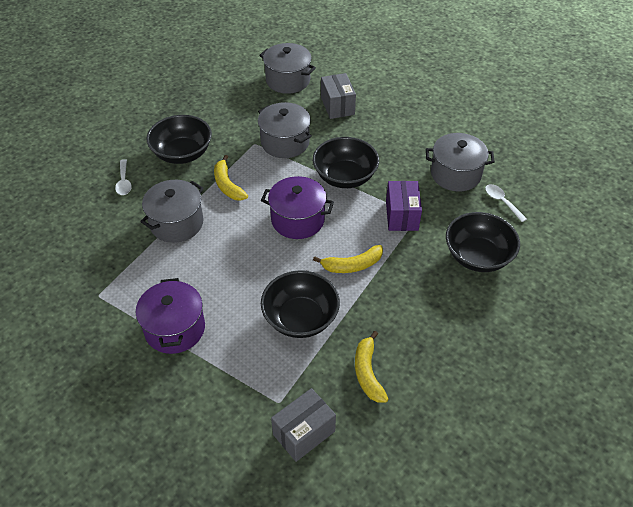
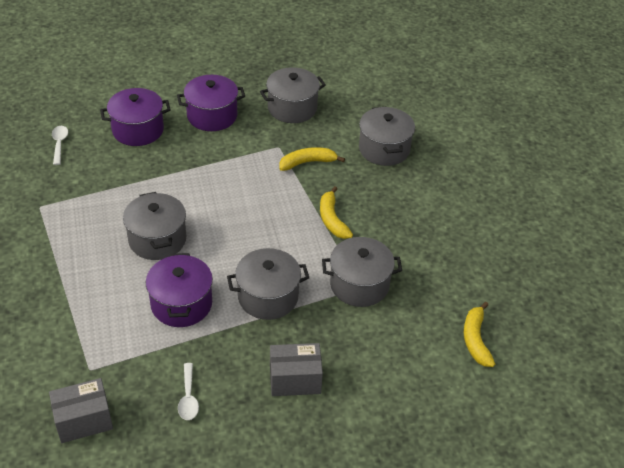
black bowl: 4 -> 0
grey pot: 4 -> 5
purple box: 1 -> 0
purple pot: 2 -> 3

